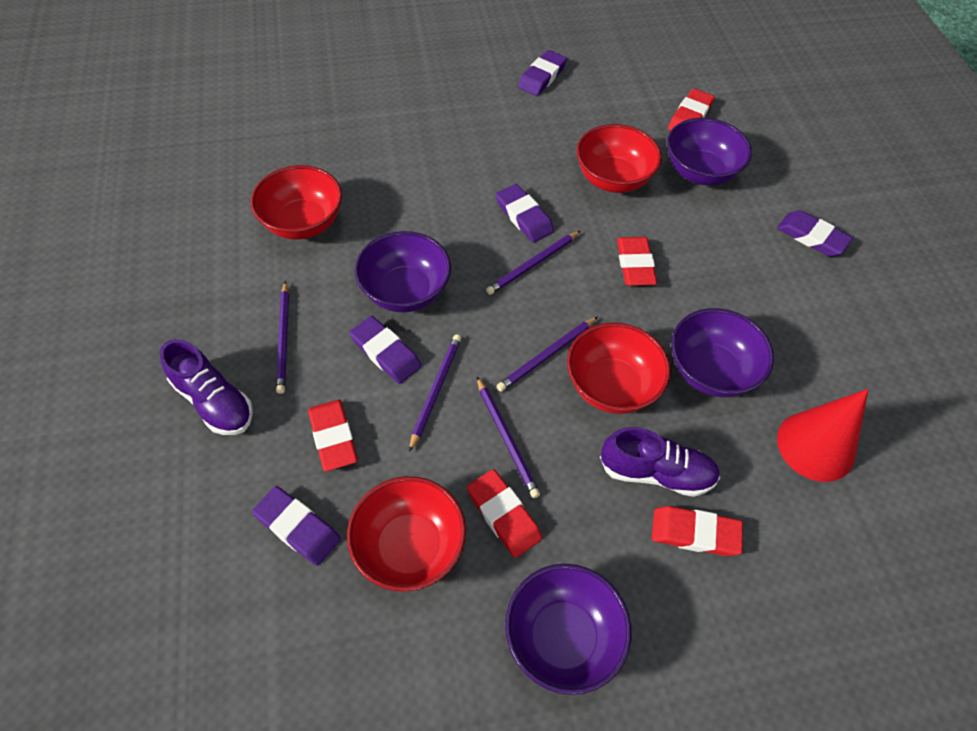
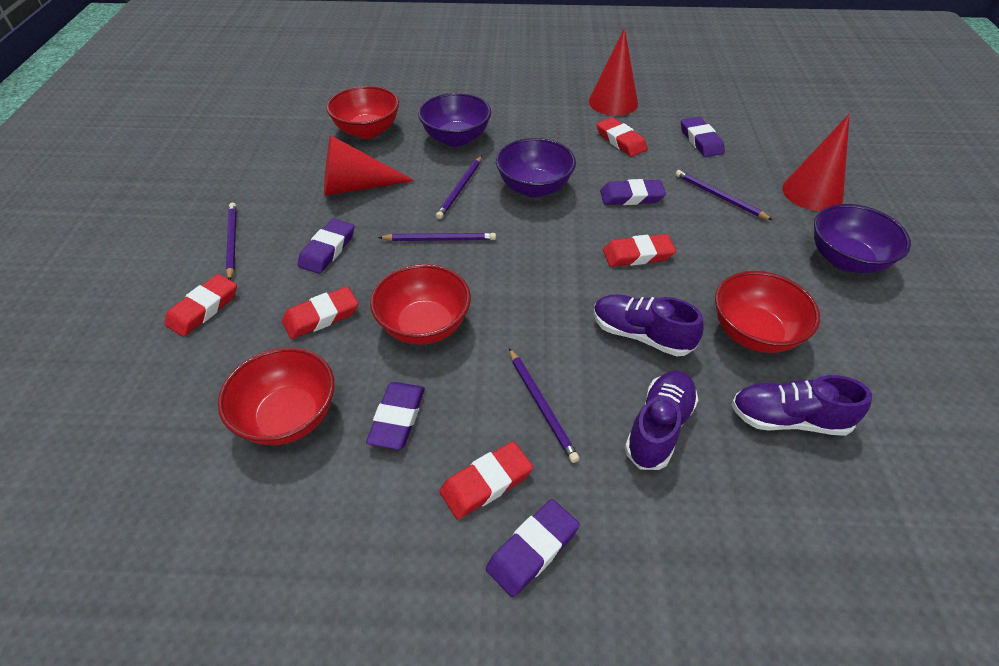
purple bowl: 4 -> 3
purple shoe: 2 -> 3
red cone: 1 -> 3

